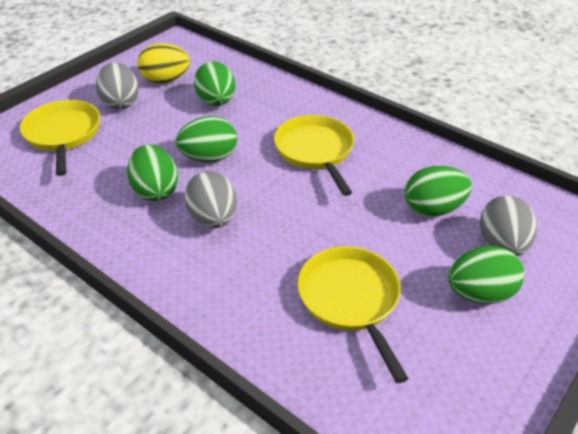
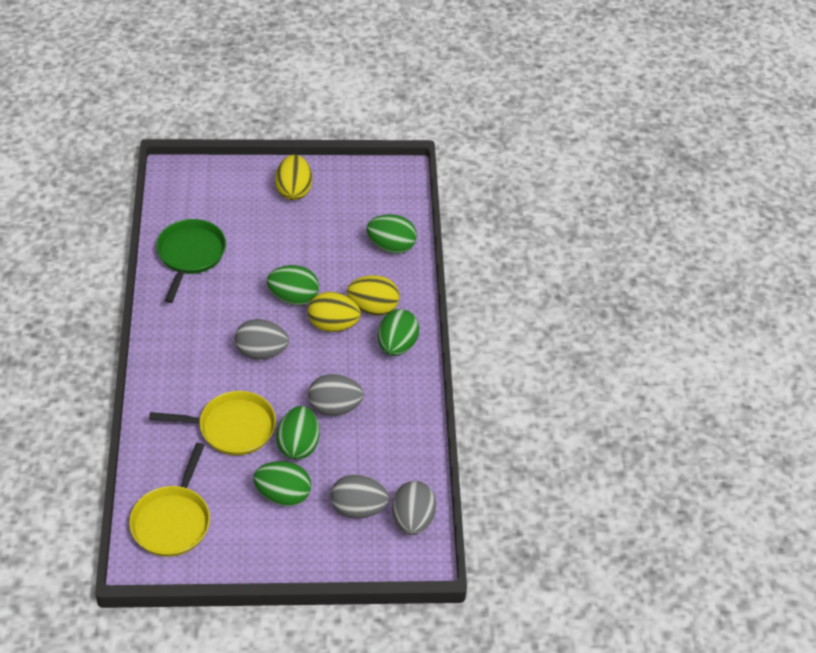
green pan: 0 -> 1
grey egg: 3 -> 4
yellow egg: 1 -> 3
yellow pan: 3 -> 2

